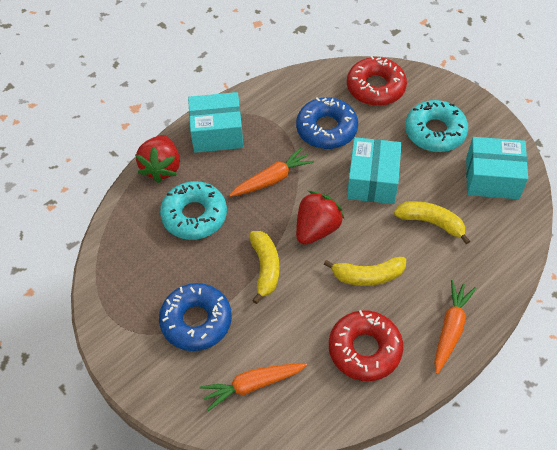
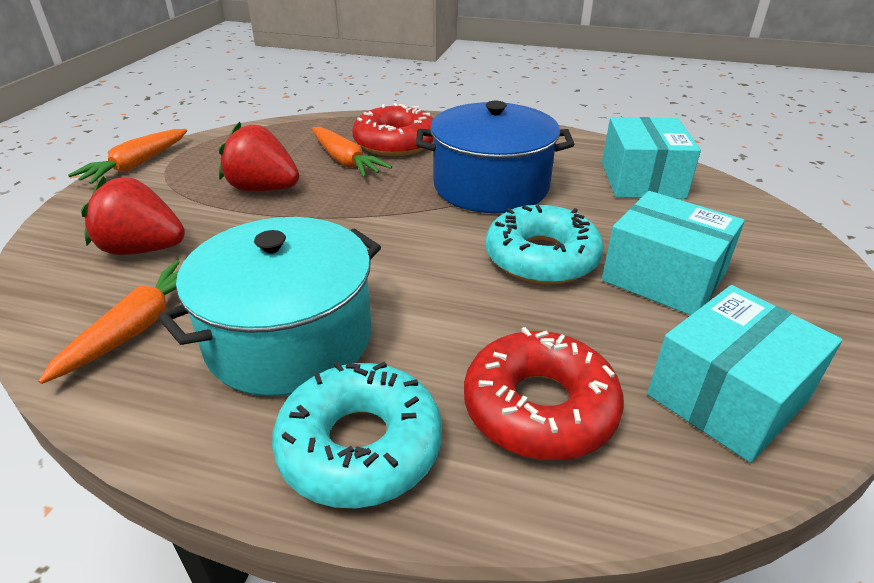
blue donut: 2 -> 0
blue pot: 0 -> 1
turquoise pot: 0 -> 1
yellow banana: 3 -> 0

